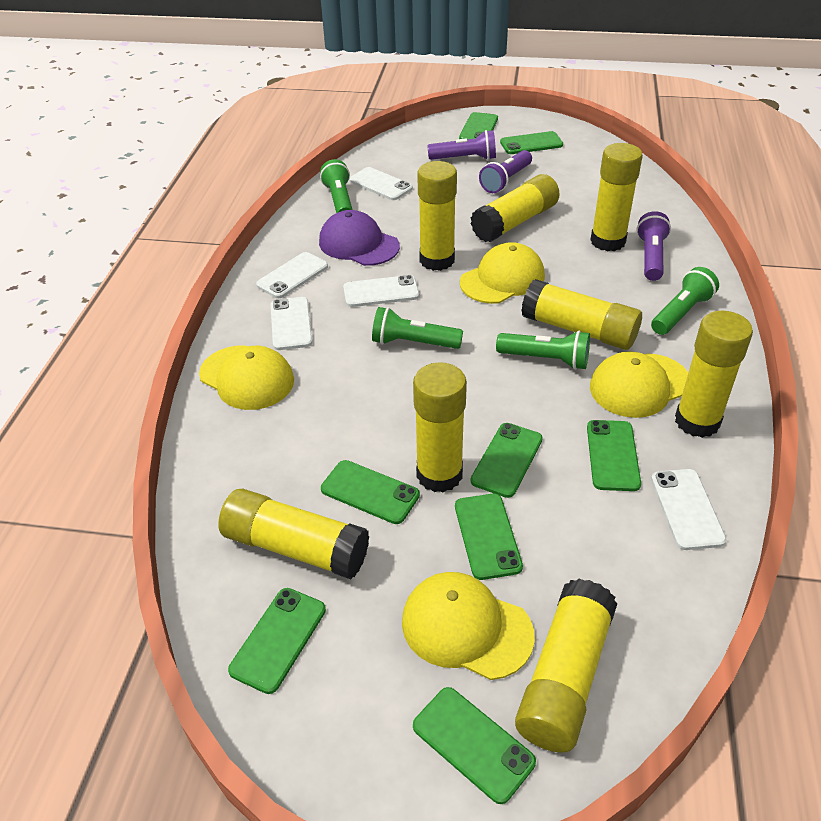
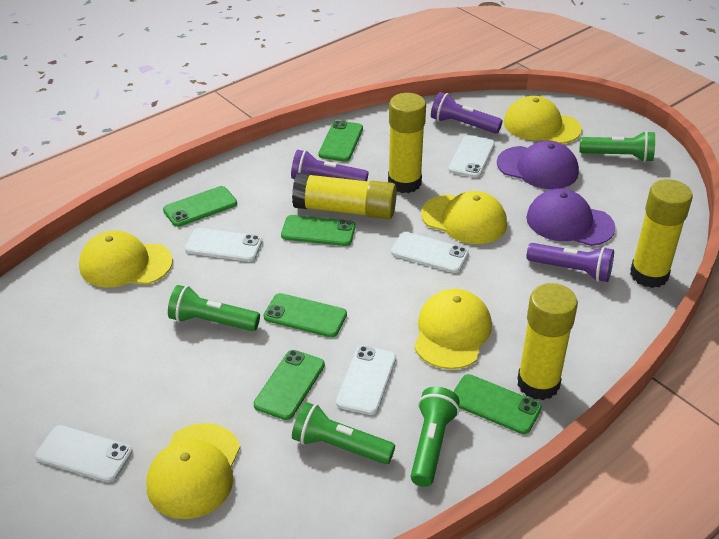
green phone: 8 -> 6
purple cap: 1 -> 2
yellow cap: 4 -> 5
yellow glue stick: 8 -> 4

